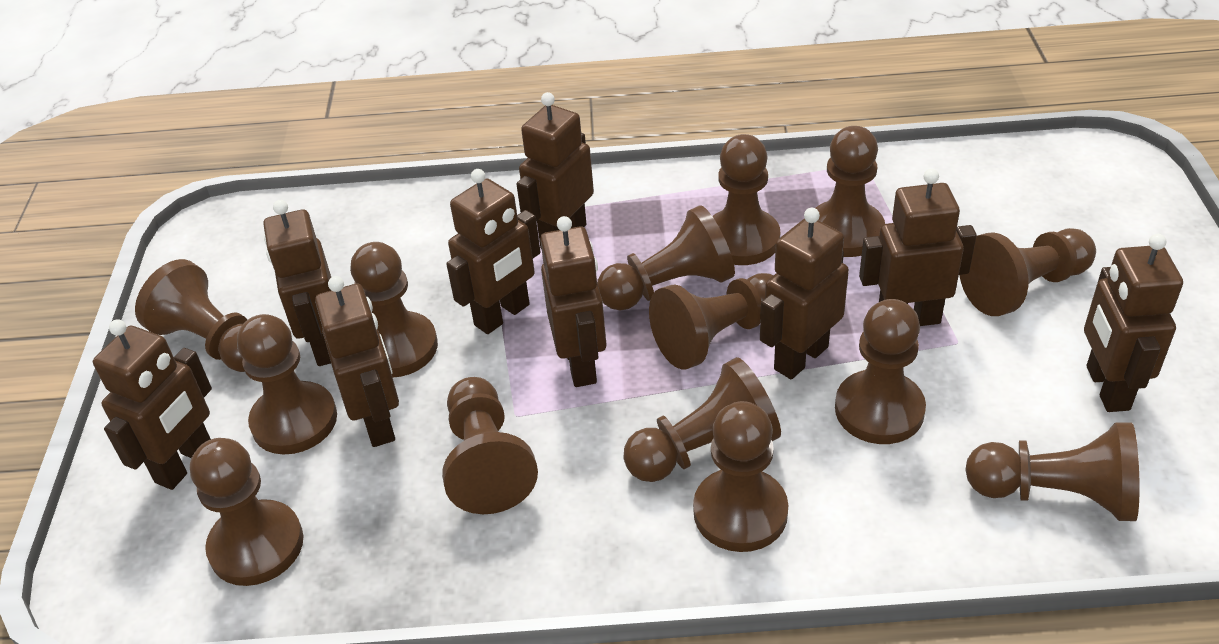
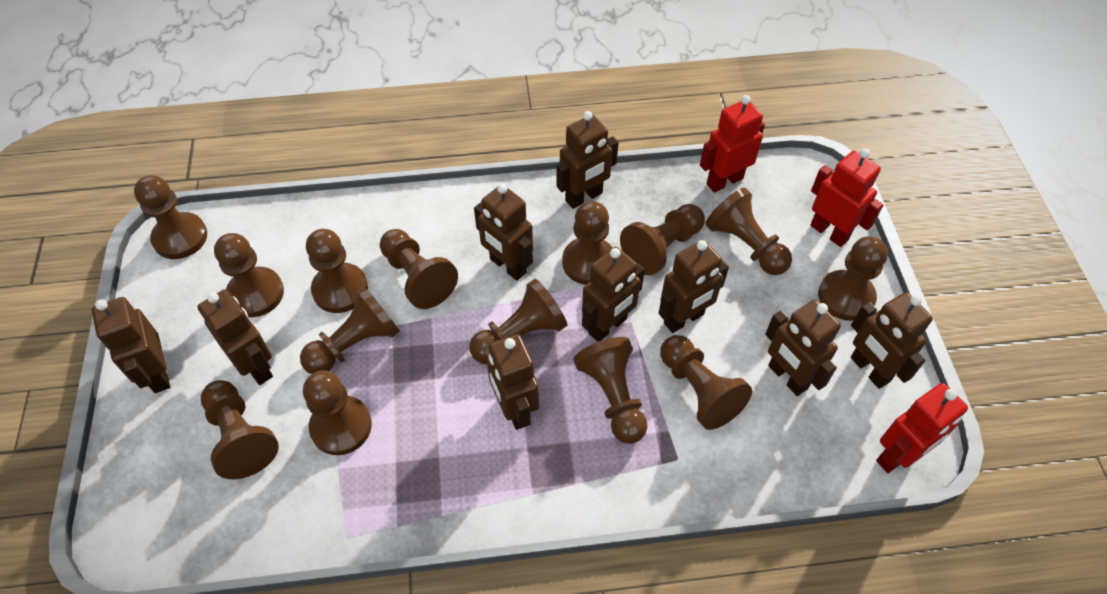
red robot: 0 -> 3

